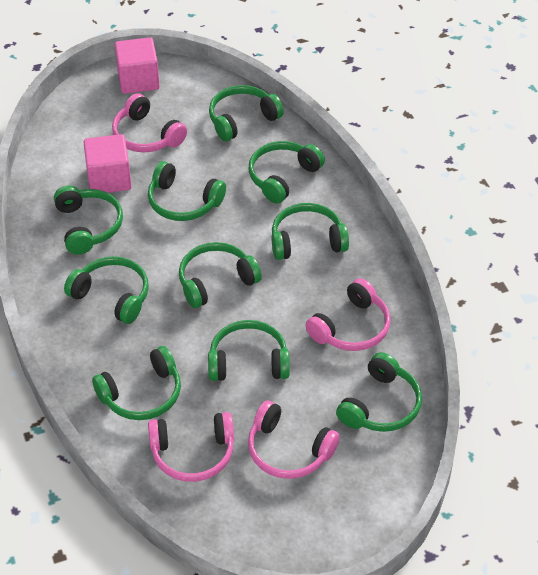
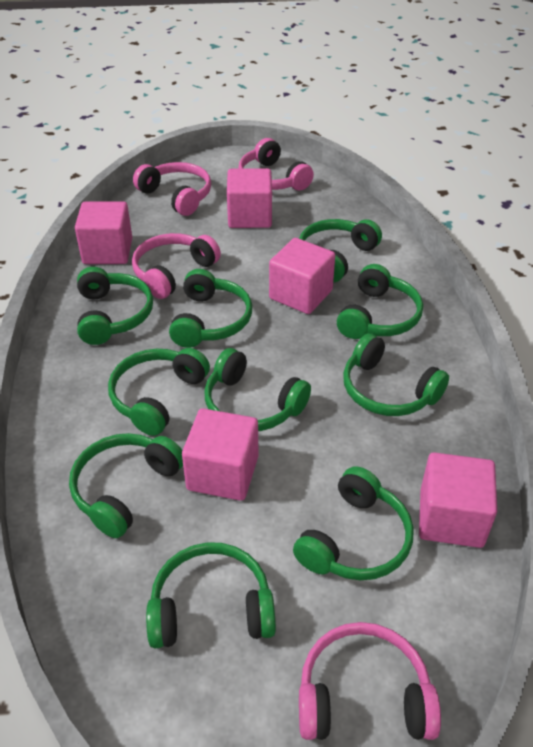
pink cube: 2 -> 5

